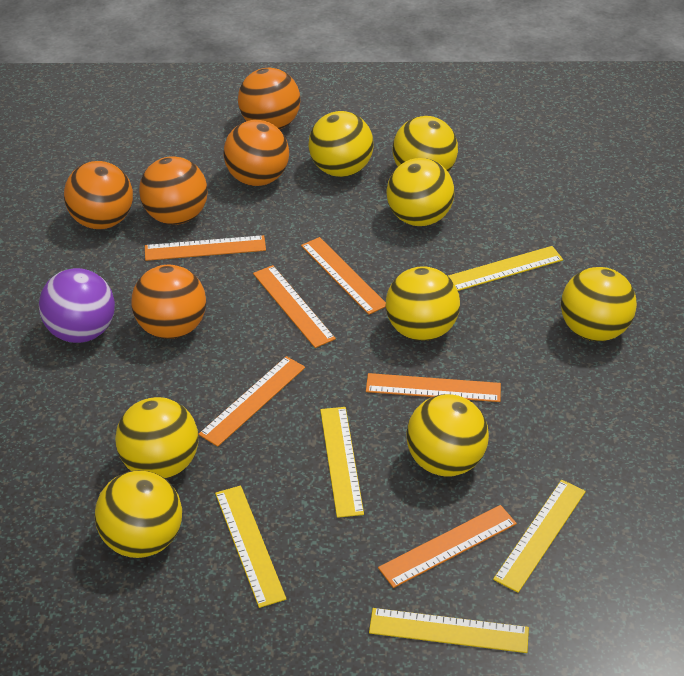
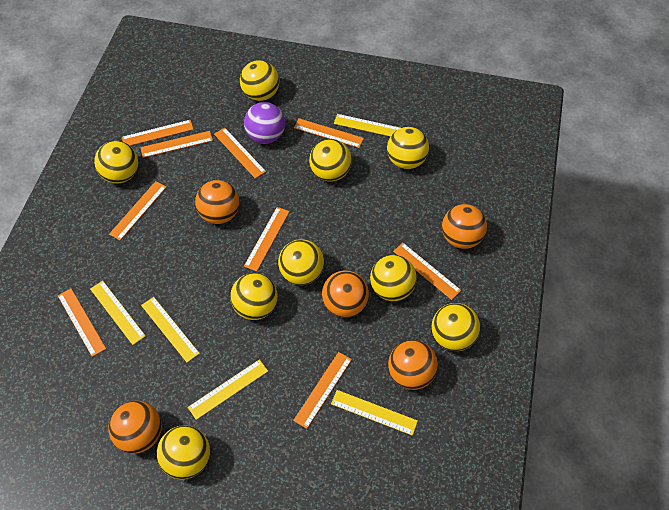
orange ruler: 6 -> 9
yellow ball: 8 -> 9

